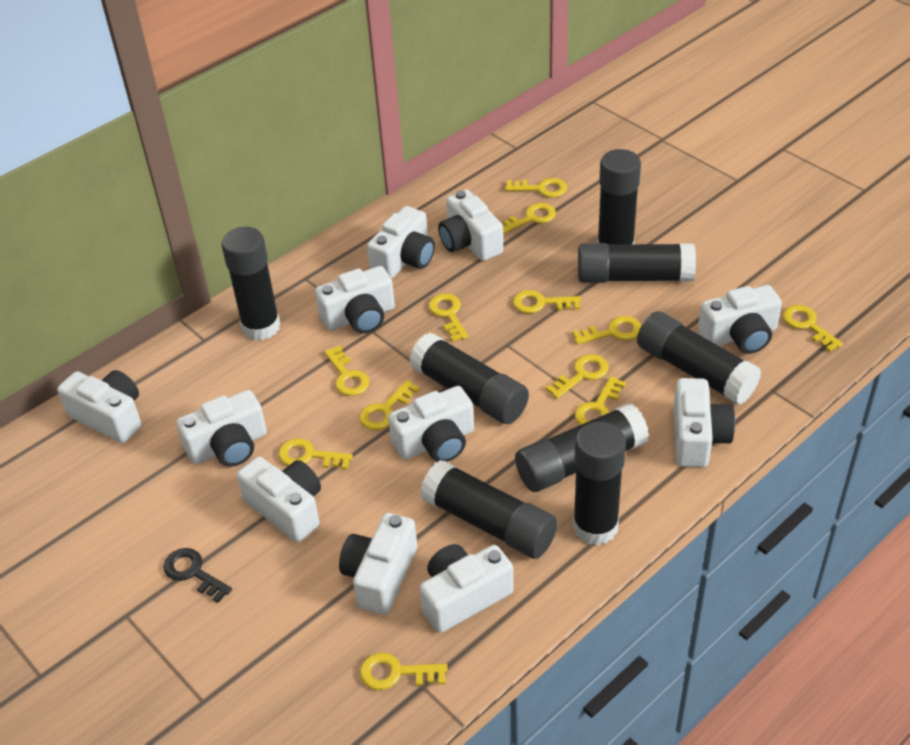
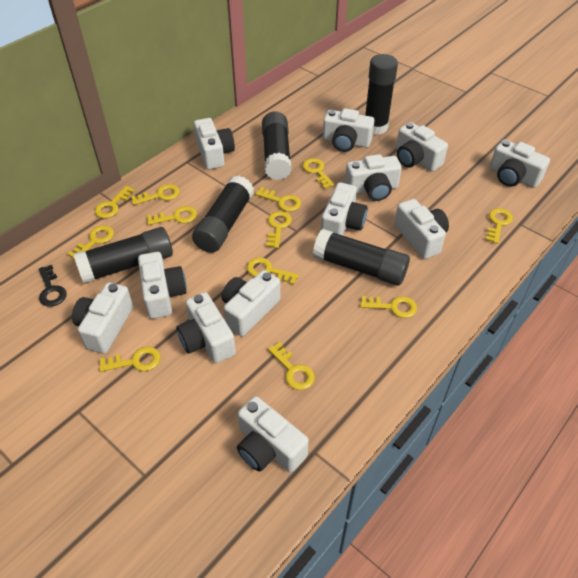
black glue stick: 8 -> 5
white camera: 11 -> 12

